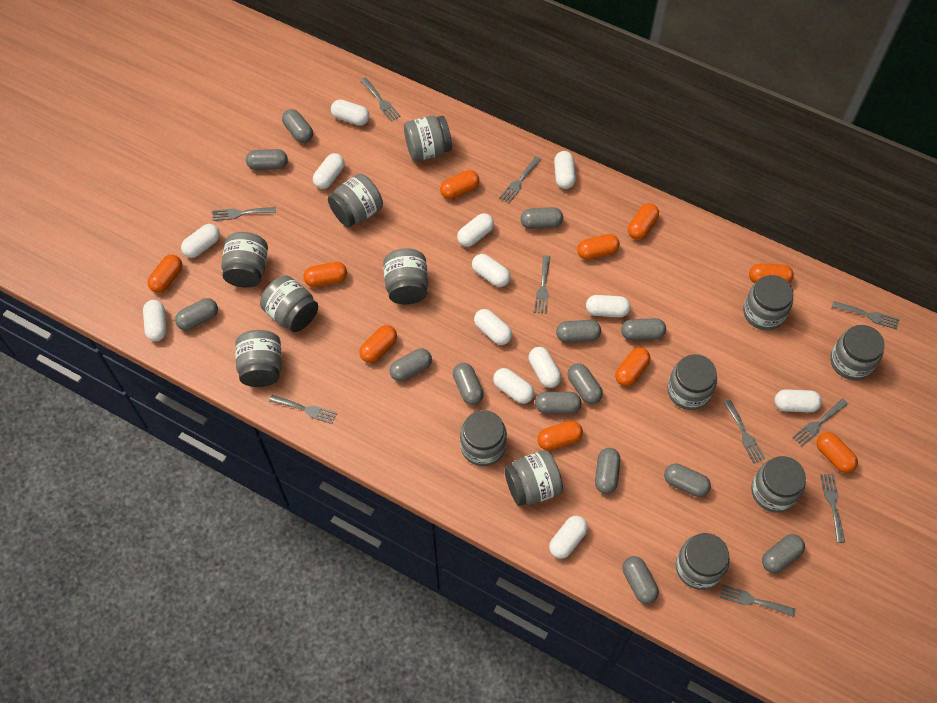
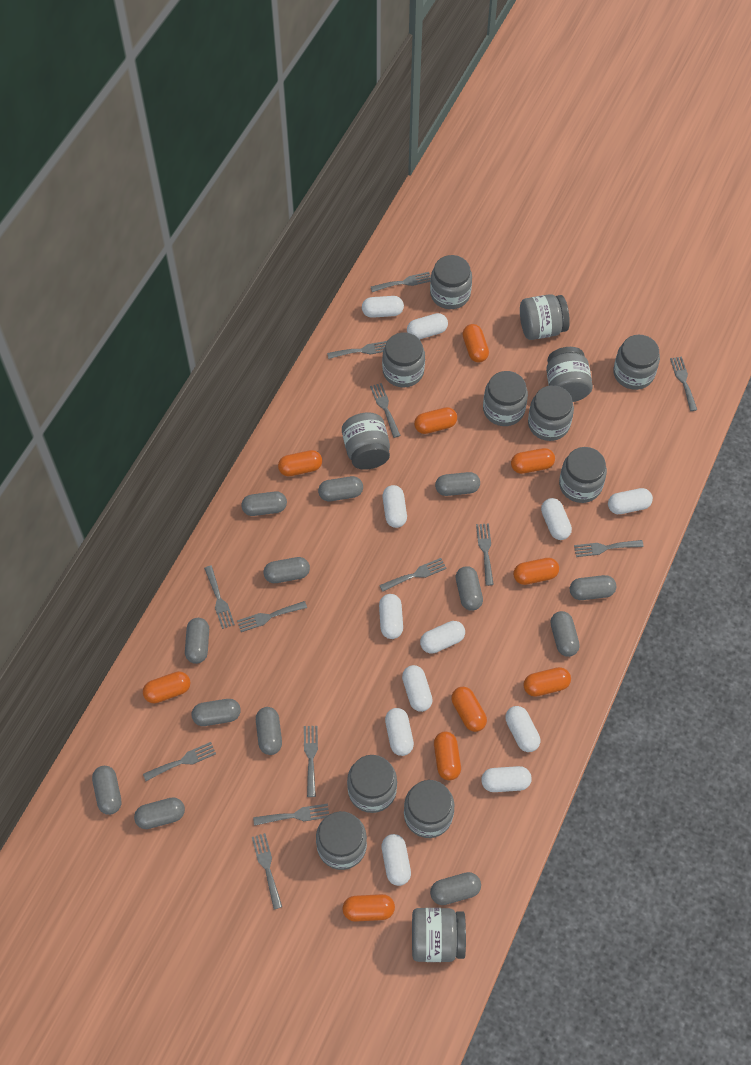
grey capsule: 14 -> 13
grey fork: 10 -> 13
white capsule: 13 -> 12

